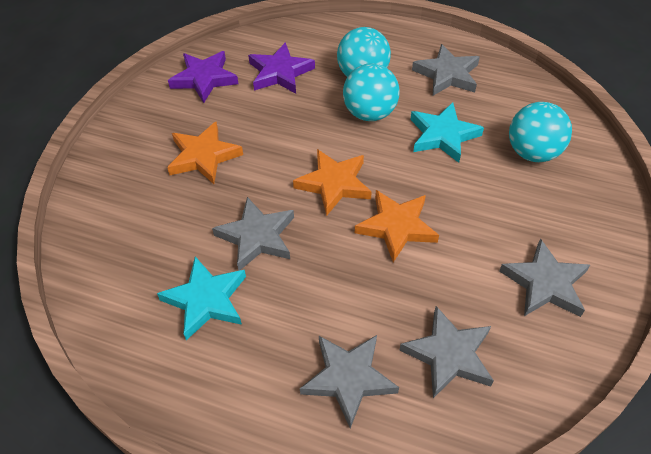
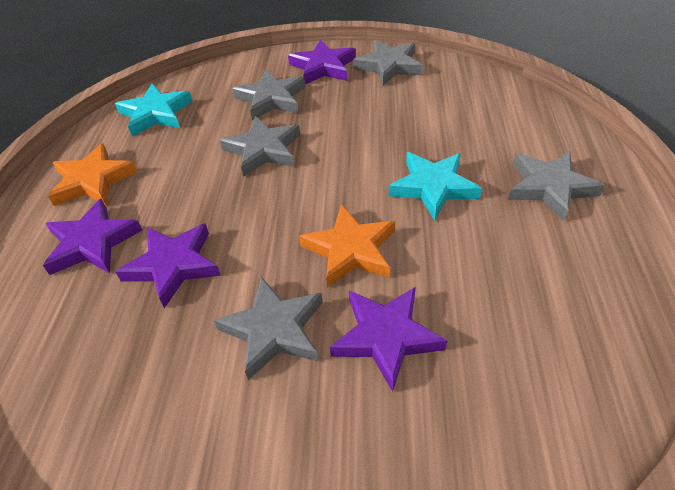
orange star: 3 -> 2
purple star: 2 -> 4
turquoise ball: 3 -> 0

